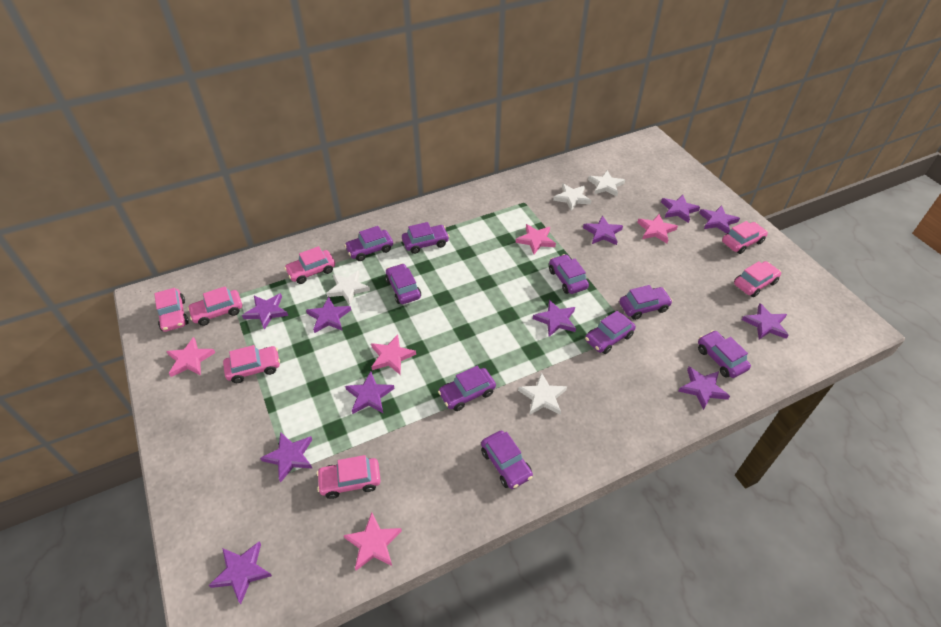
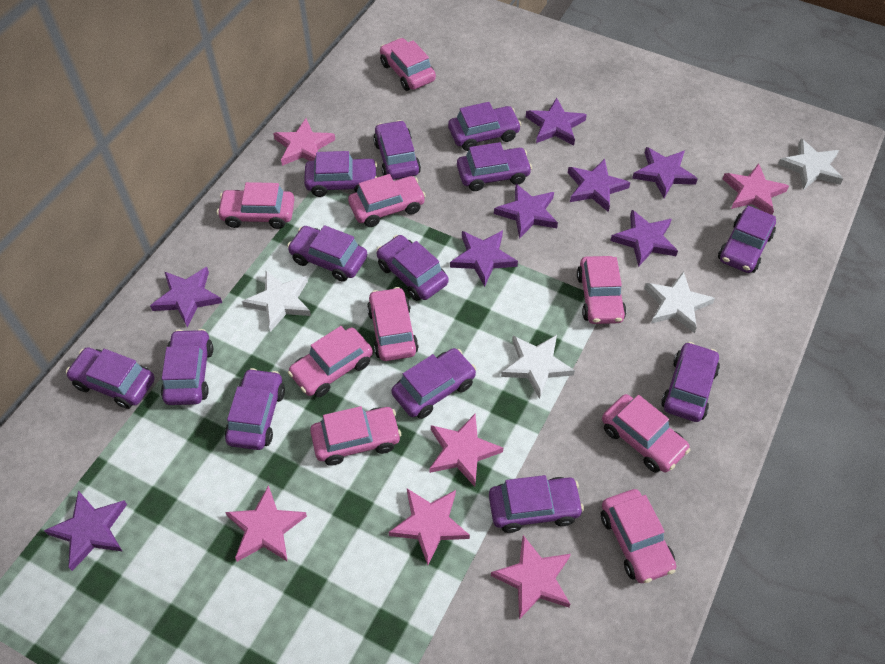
pink car: 7 -> 9
pink star: 5 -> 6
purple car: 9 -> 13
purple star: 11 -> 8

